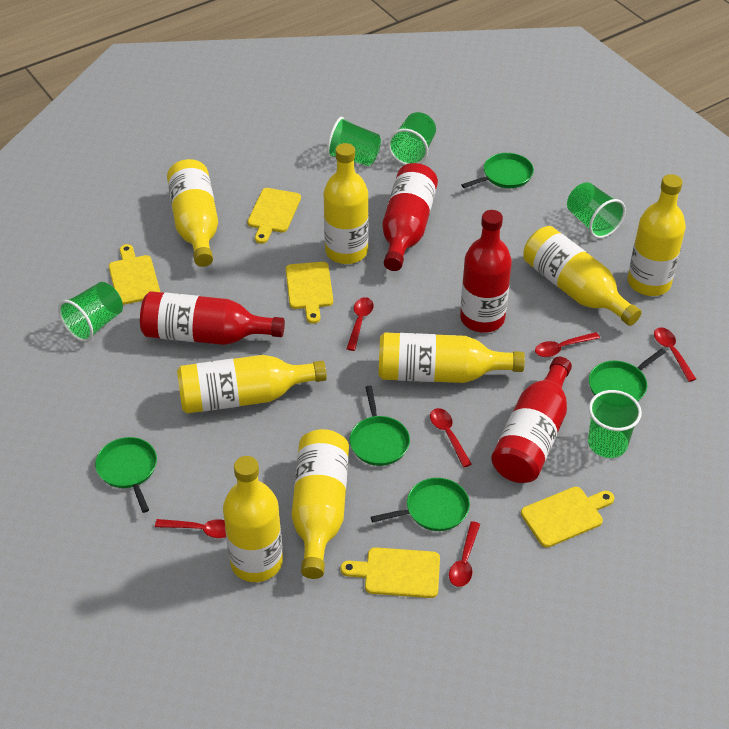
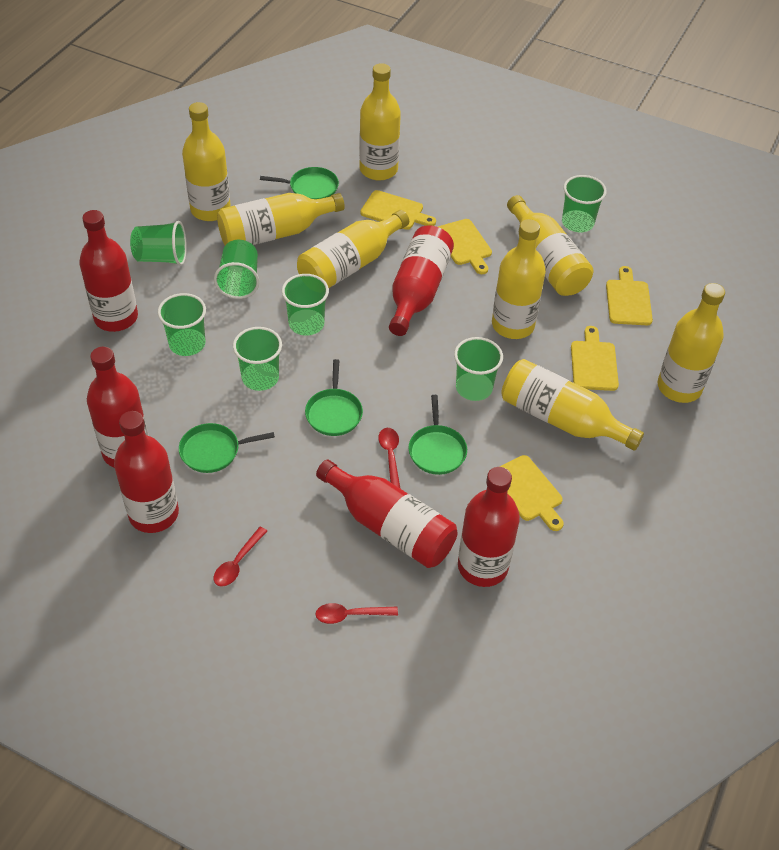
green cup: 5 -> 7
green pan: 5 -> 4
red bottle: 4 -> 6
red spoon: 6 -> 3

